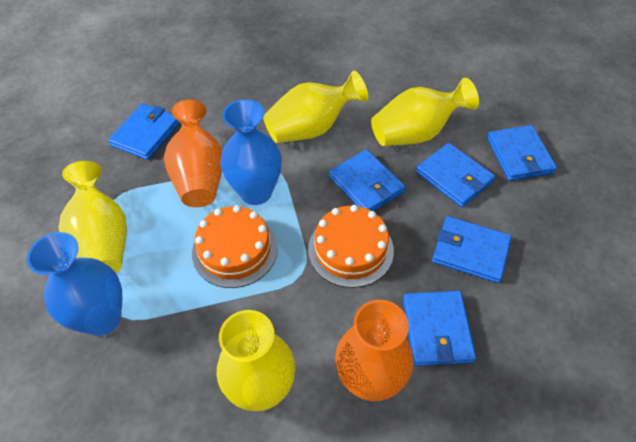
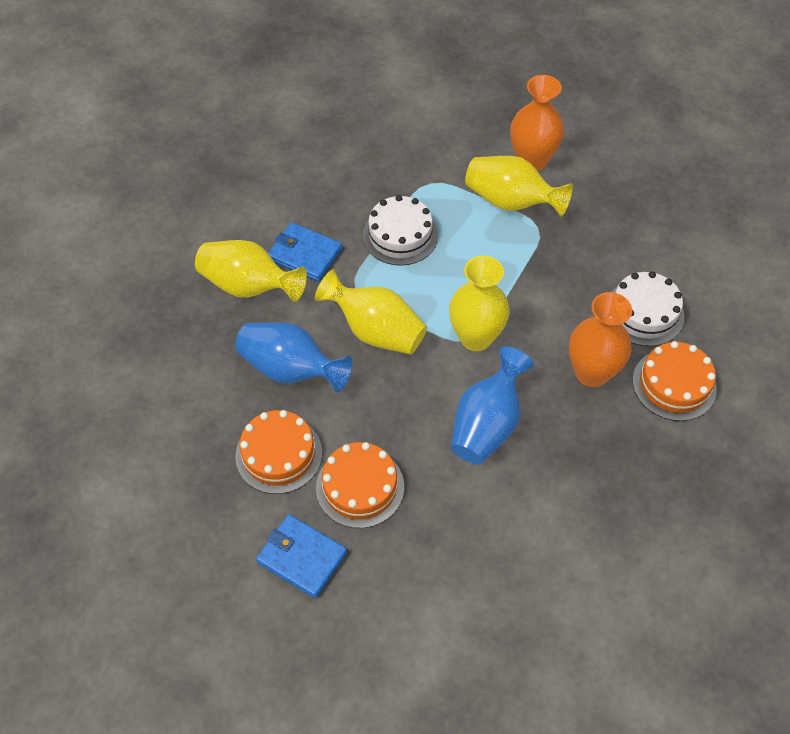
blue wallet: 6 -> 2
orange cake: 2 -> 3
white cake: 0 -> 2

